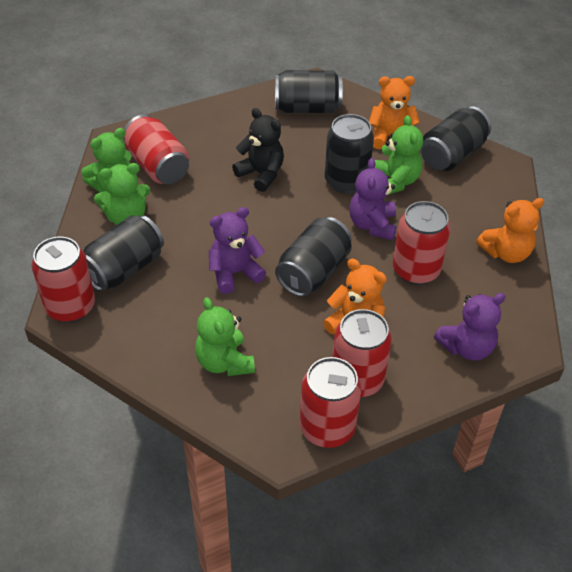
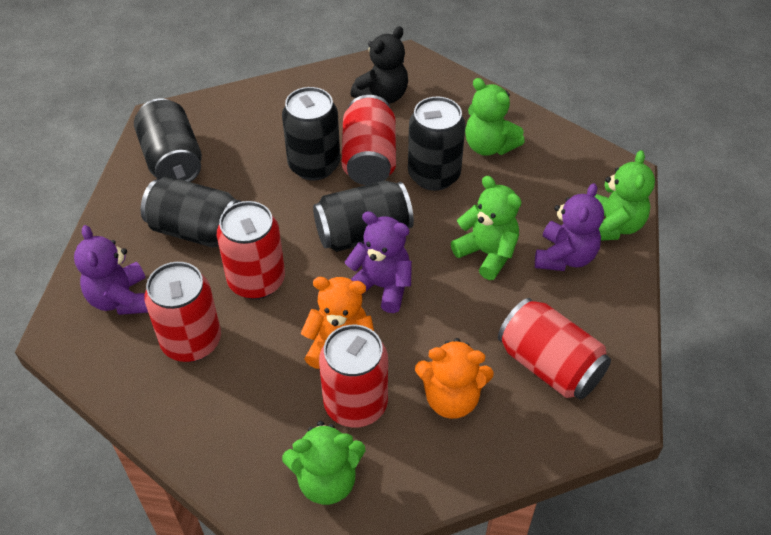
orange teddy bear: 3 -> 2

